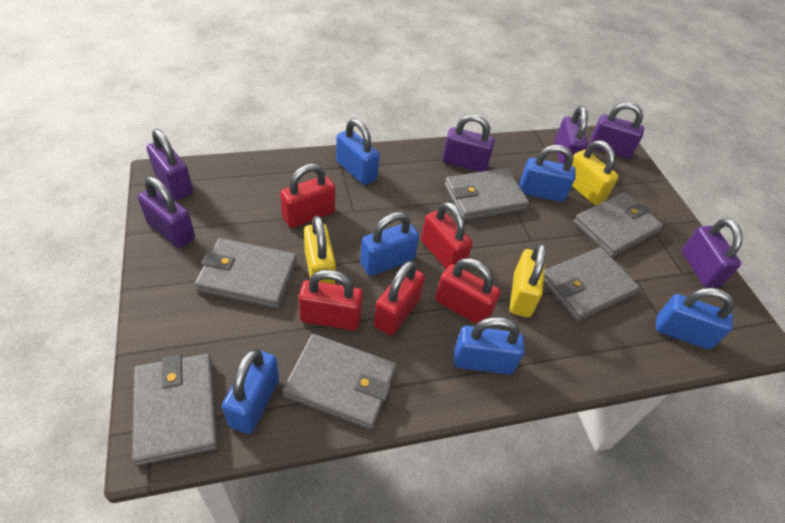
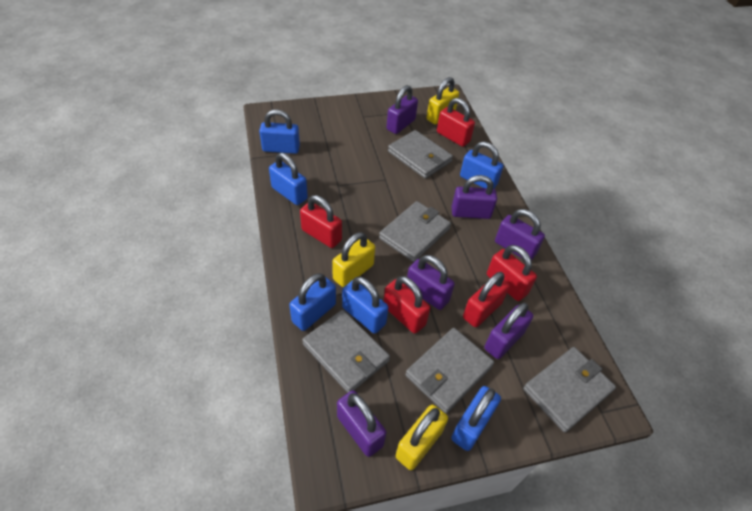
grey wallet: 6 -> 5

